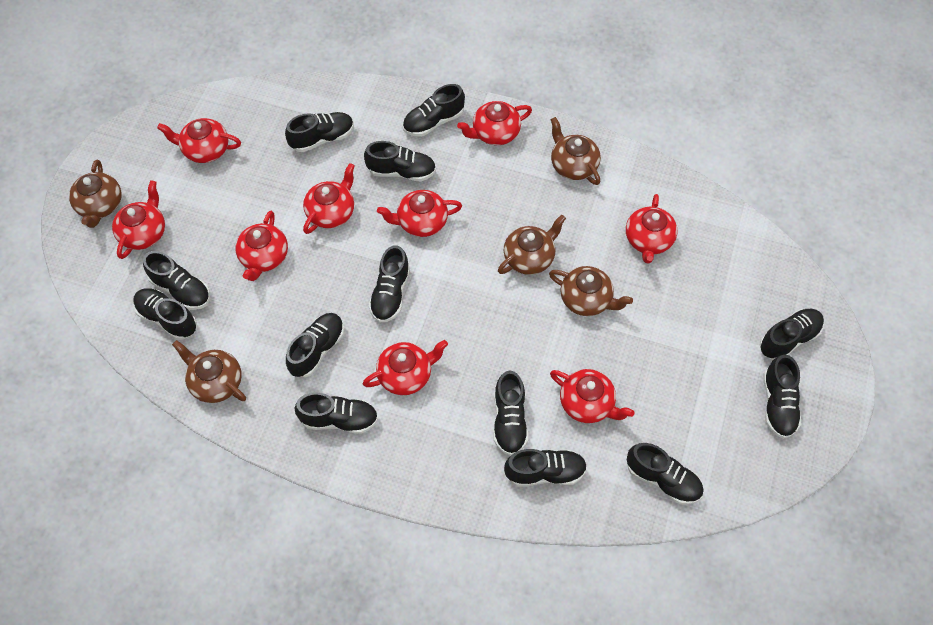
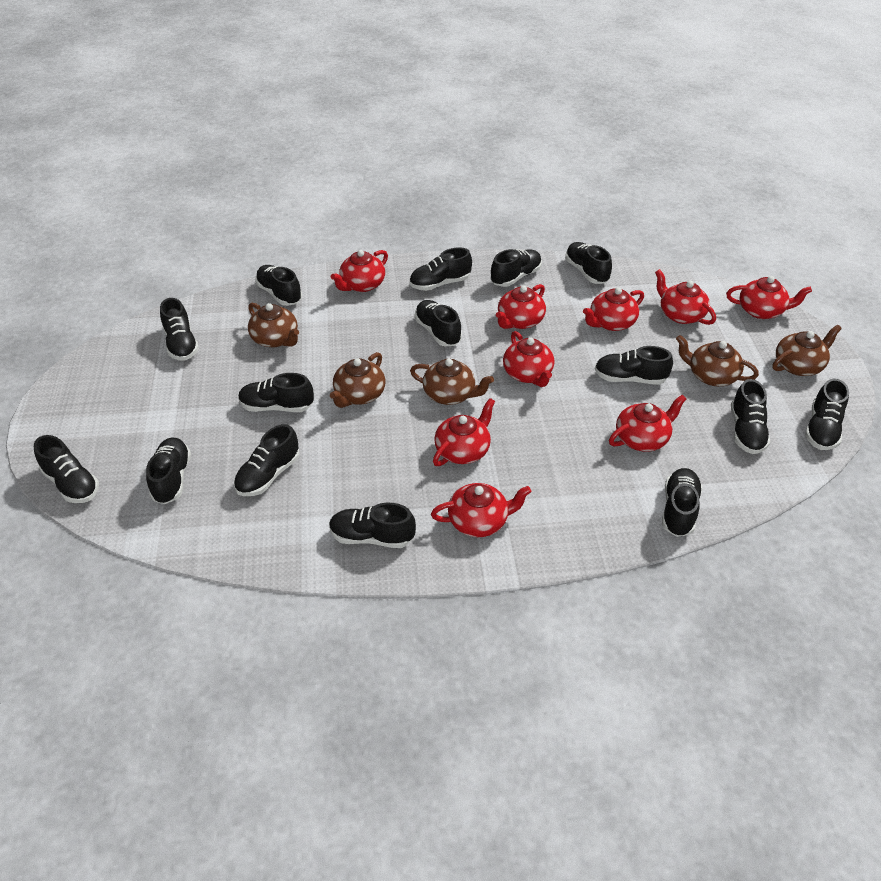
black shoe: 13 -> 15

